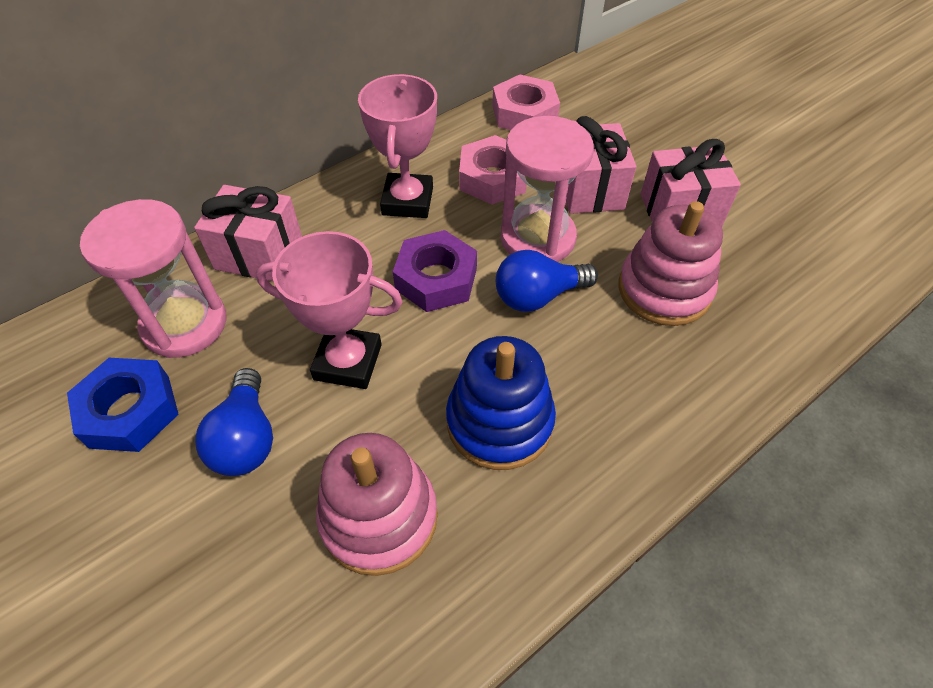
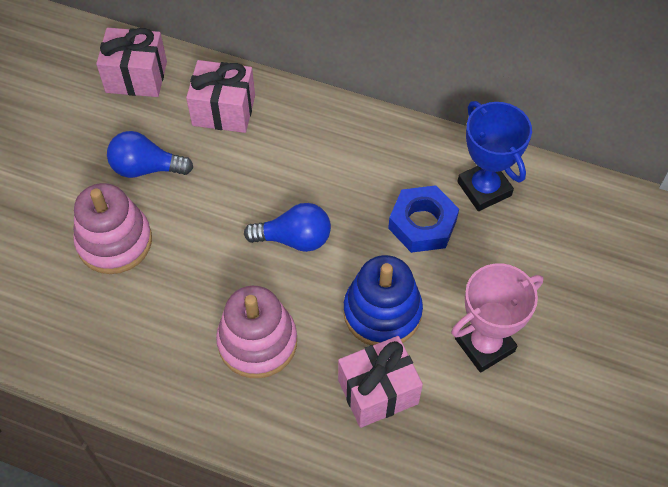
blue trophy: 0 -> 1
pink hourglass: 2 -> 0
pink nut: 2 -> 0
pink trophy: 2 -> 1
purple nut: 1 -> 0

